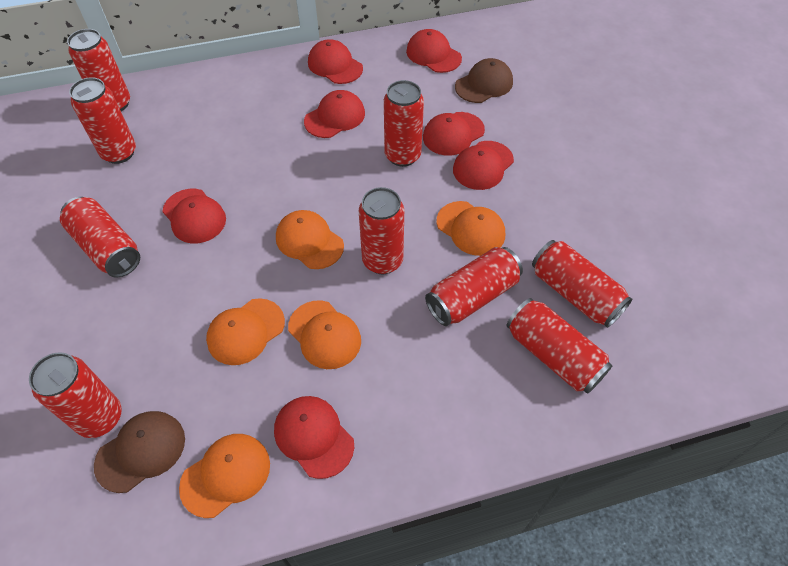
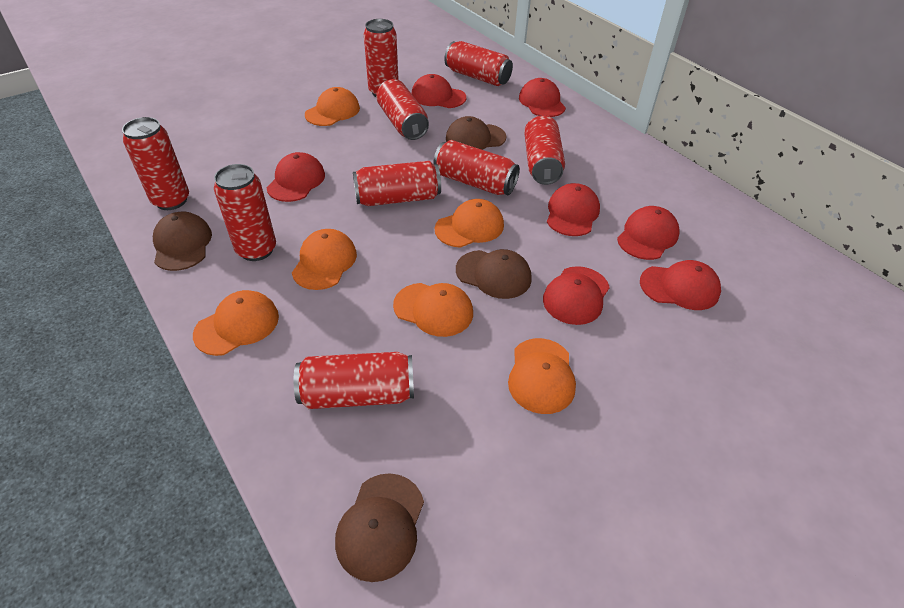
brown cap: 2 -> 4
orange cap: 5 -> 6

